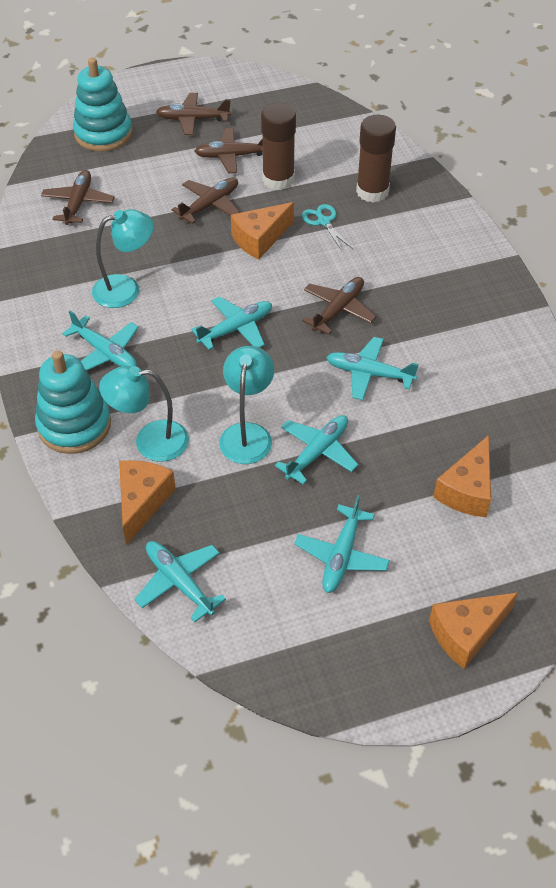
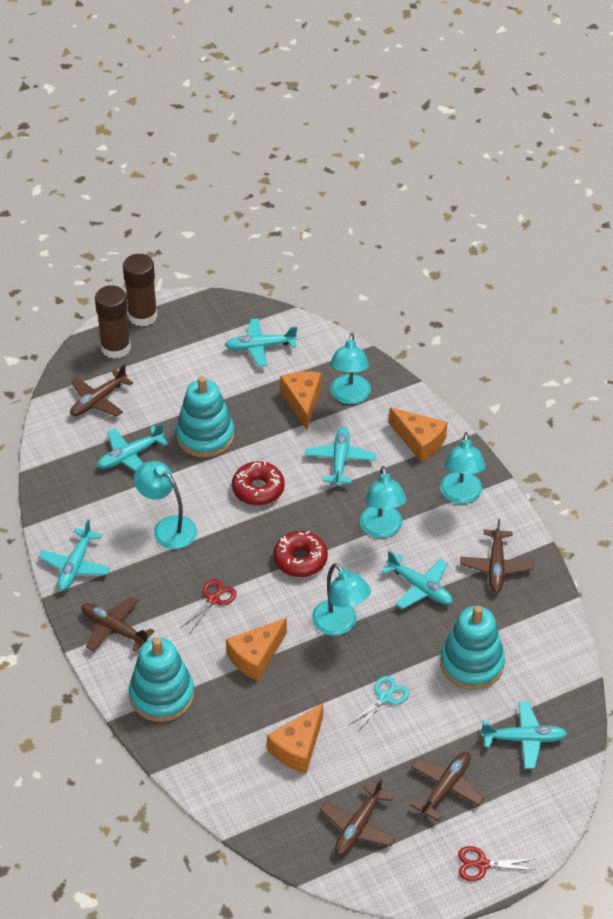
red donut: 0 -> 2
red scissors: 0 -> 2
turquoise lamp: 3 -> 5
turquoise stacking toy: 2 -> 3

